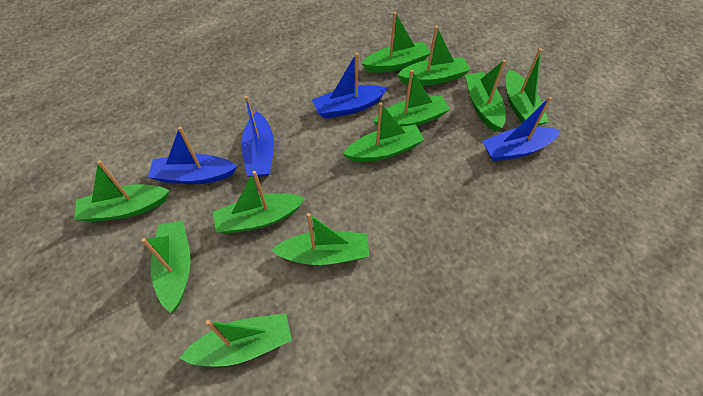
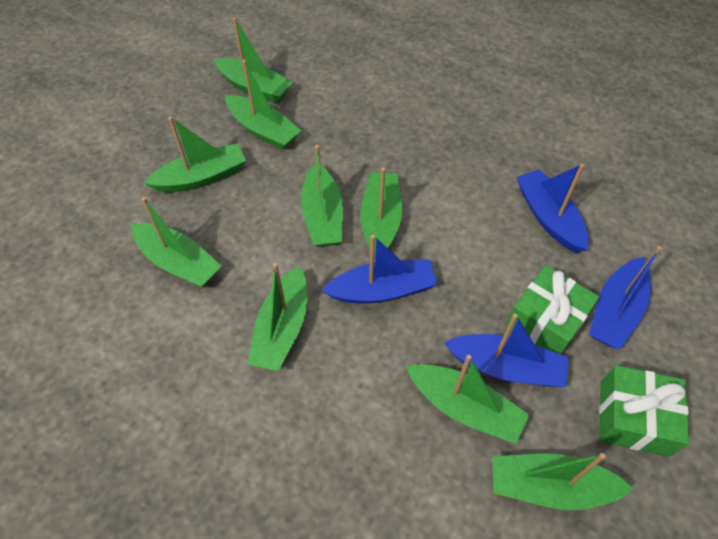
green boat: 11 -> 9
green gift: 0 -> 2

